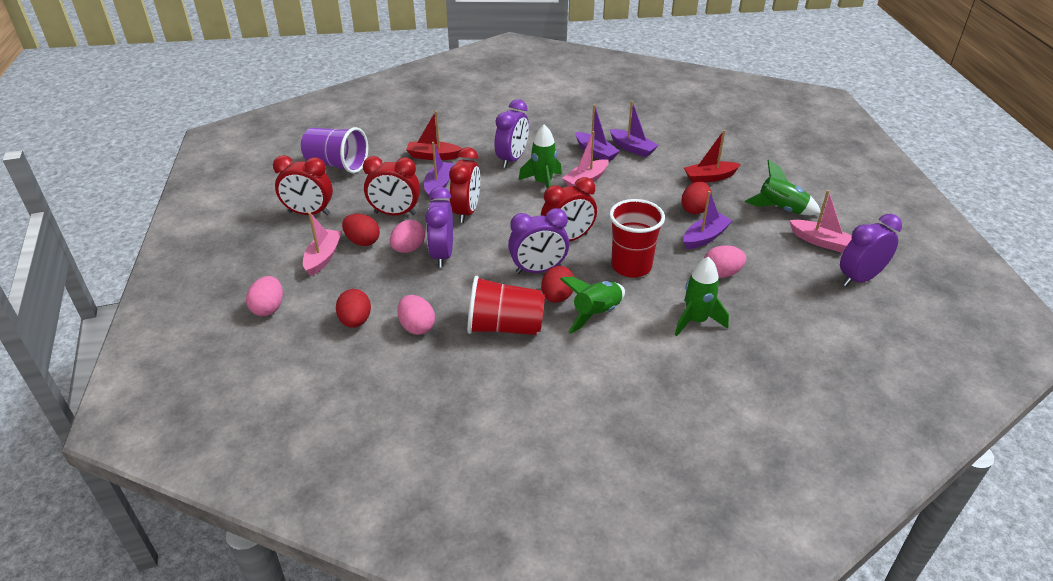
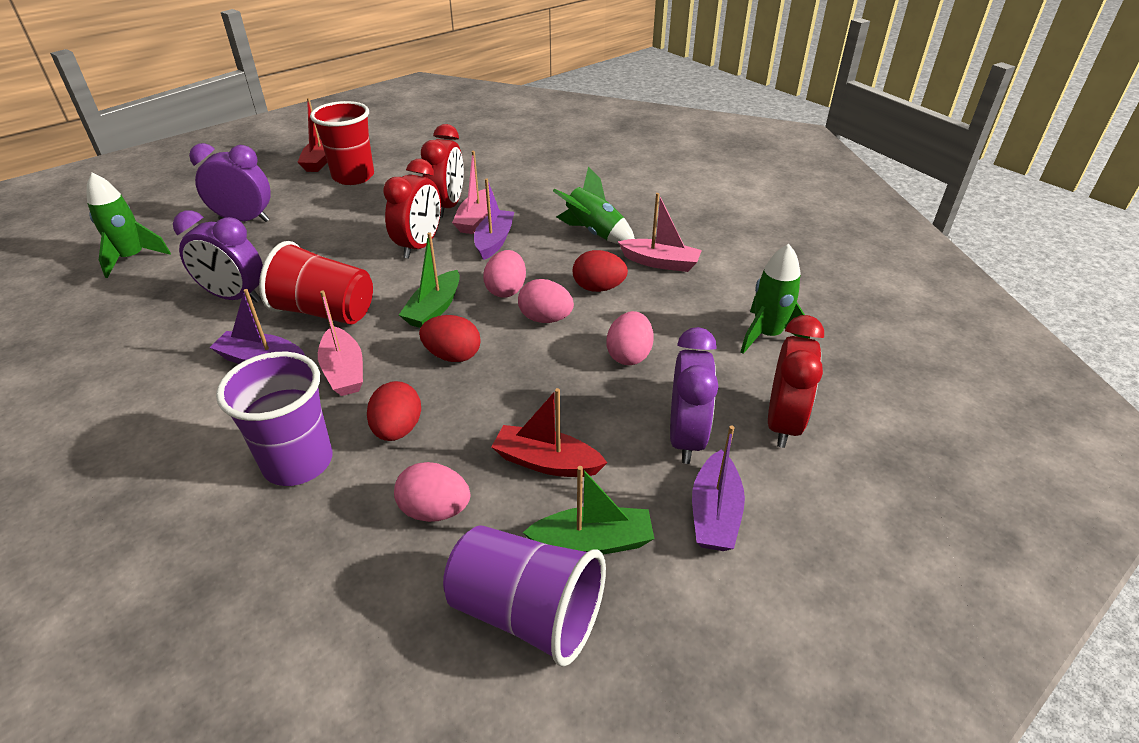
green boat: 0 -> 2
green rocket: 4 -> 3
purple boat: 4 -> 3
purple clock: 4 -> 3
purple cup: 1 -> 2
red clock: 4 -> 3
red egg: 4 -> 3

